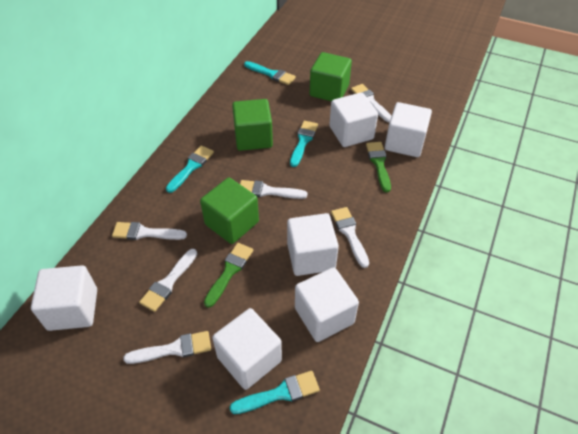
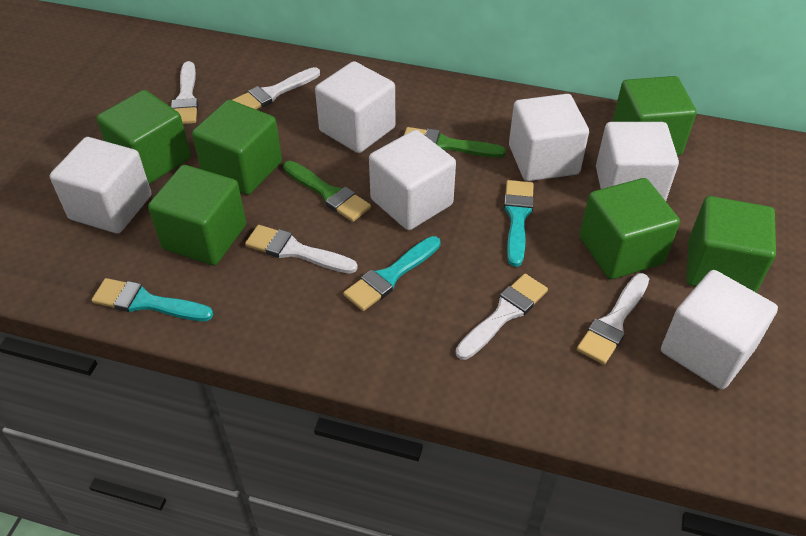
green cube: 3 -> 6
turquoise brush: 4 -> 3
white brush: 6 -> 5

